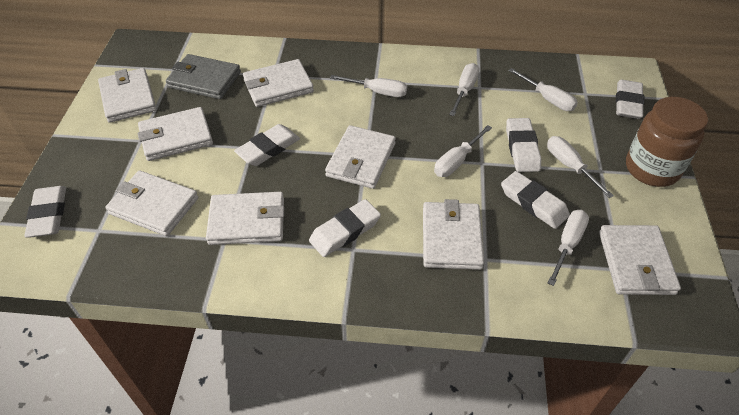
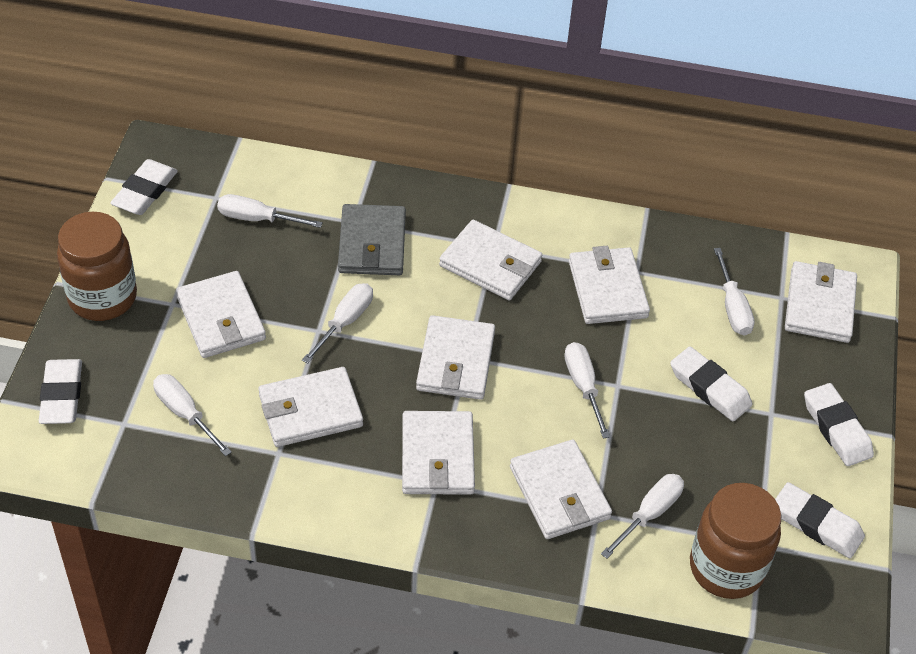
brown jar: 1 -> 2
white eraser: 6 -> 5

